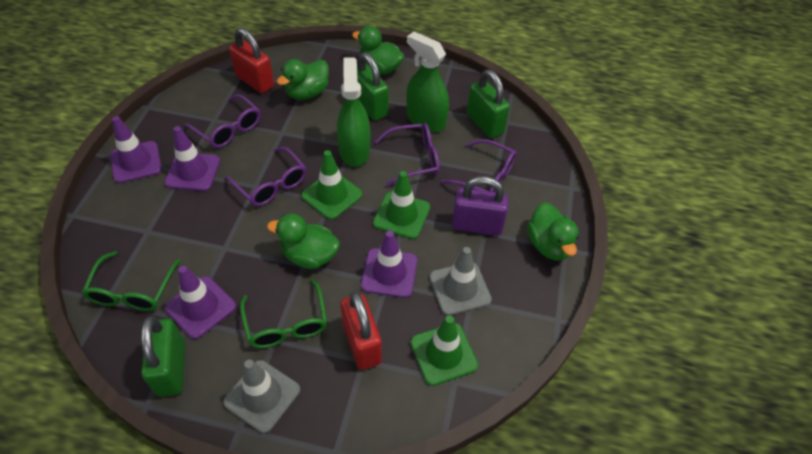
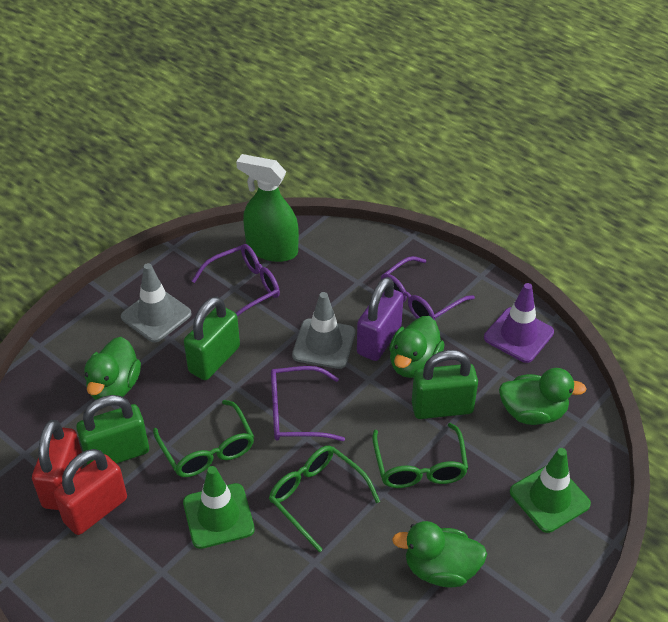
green glasses: 2 -> 3
green spray bottle: 2 -> 1
green traffic cone: 3 -> 2
purple glasses: 4 -> 3
purple traffic cone: 4 -> 1

